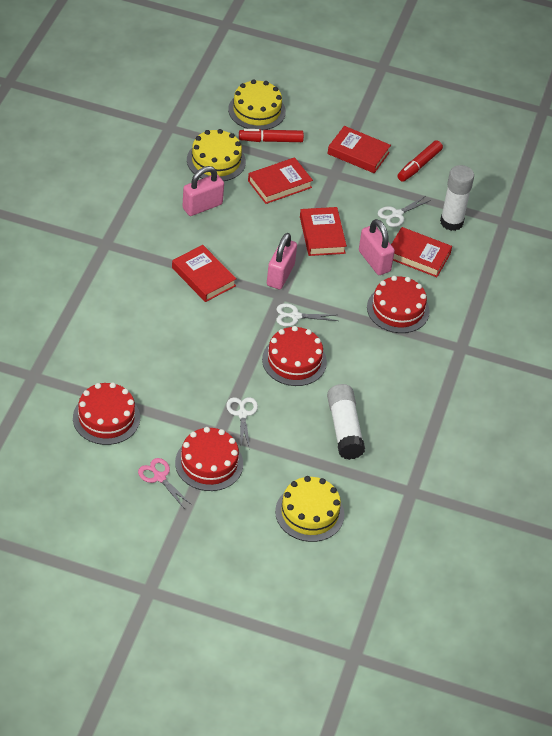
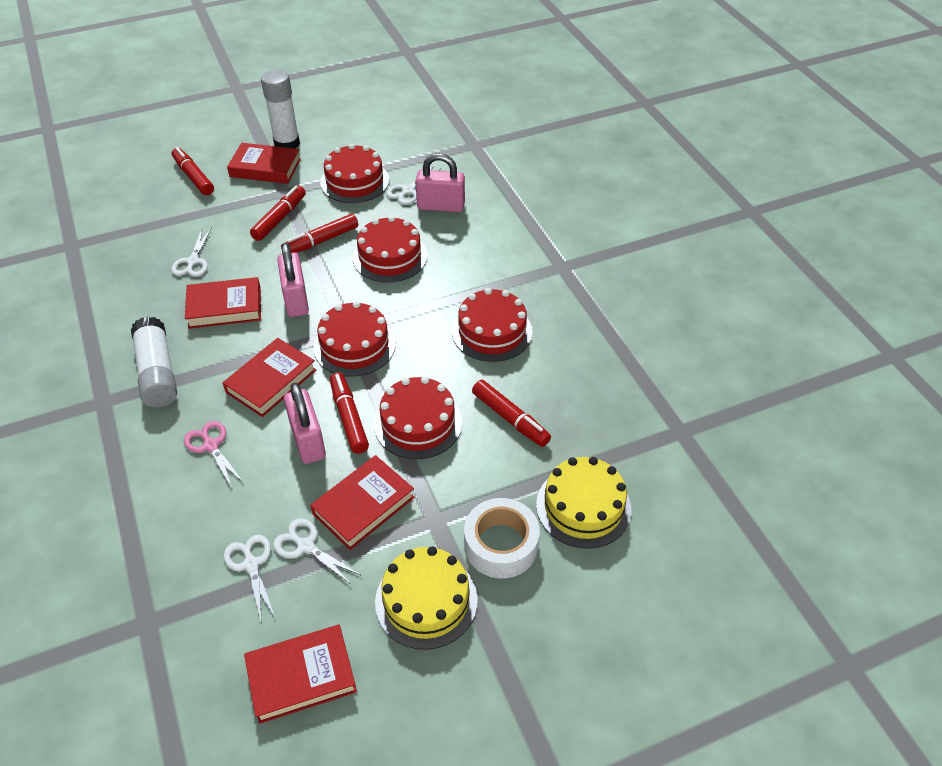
red cake: 4 -> 5
red marker: 2 -> 5
white scissors: 3 -> 4
white tape: 0 -> 1
yellow cake: 3 -> 2

